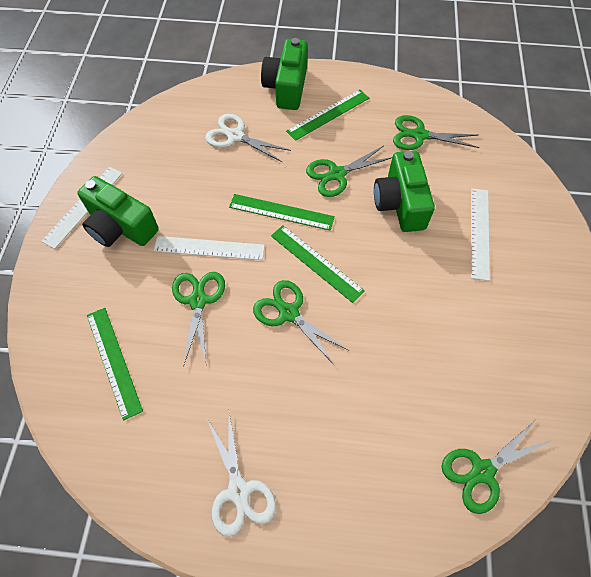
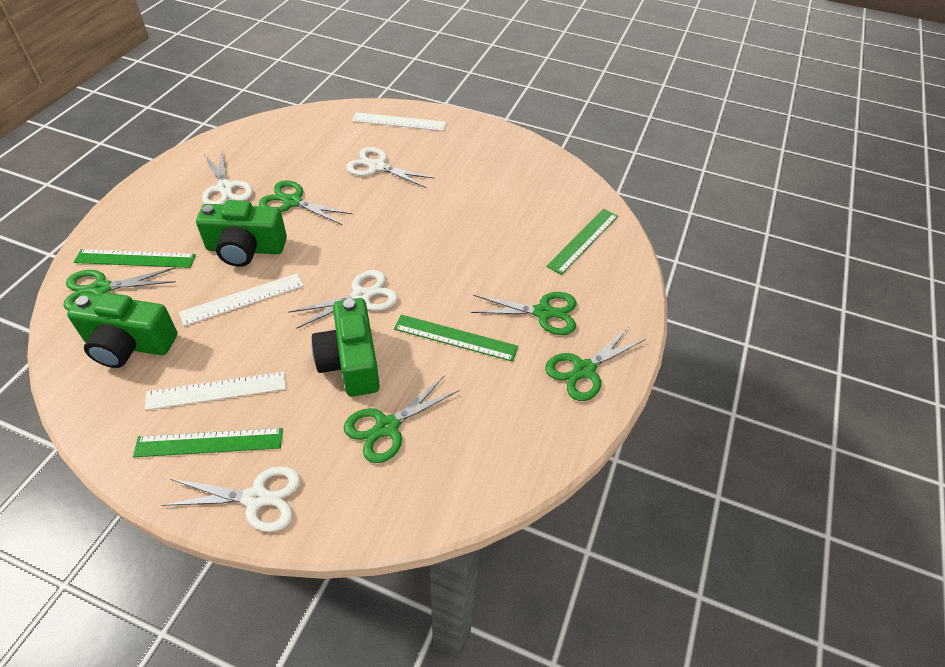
white scissors: 2 -> 4

